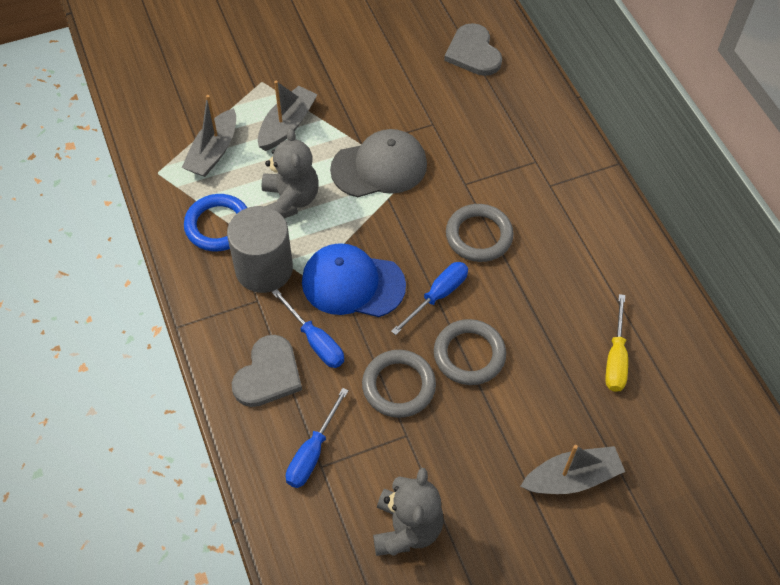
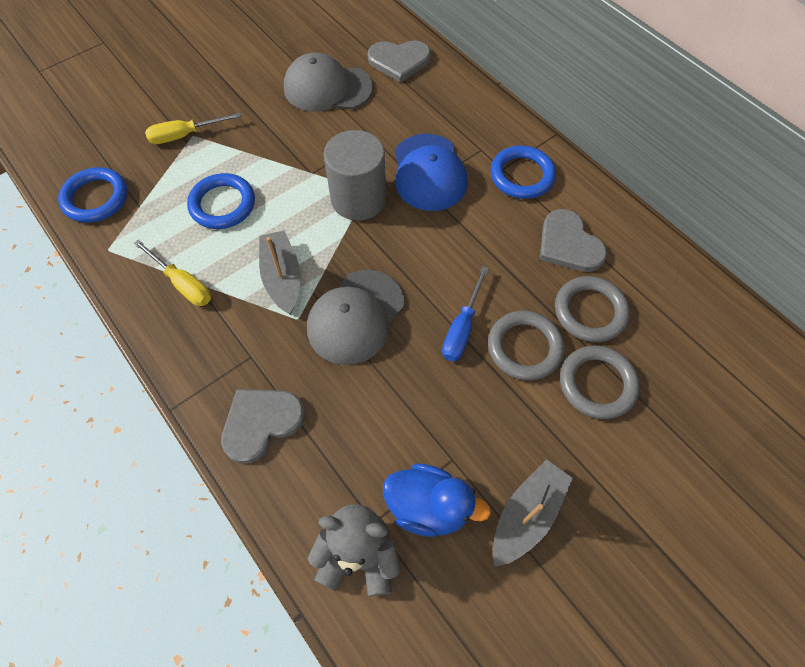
blue duck: 0 -> 1
blue ring: 1 -> 3
blue screwdriver: 3 -> 1
grey boat: 3 -> 2
grey cap: 1 -> 2
grey heart: 2 -> 3
grey teddy bear: 2 -> 1
yellow screwdriver: 1 -> 2

